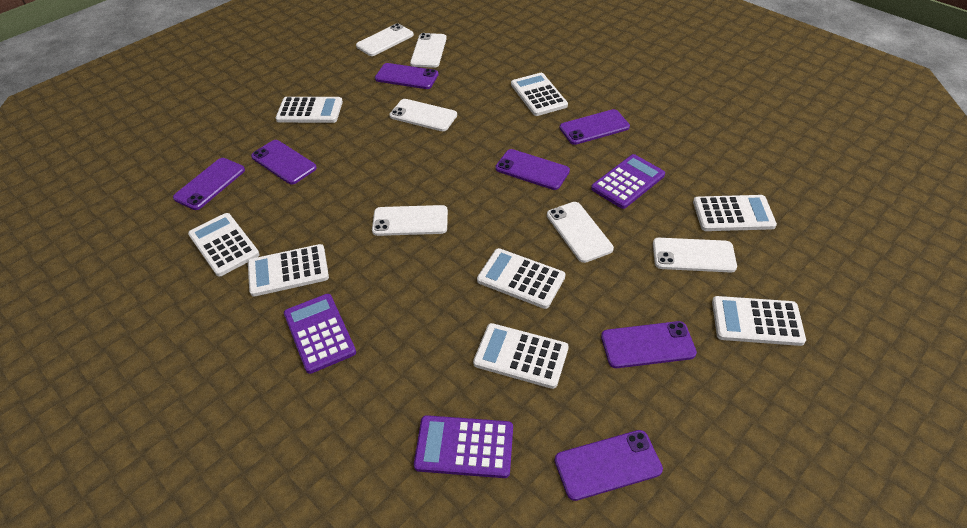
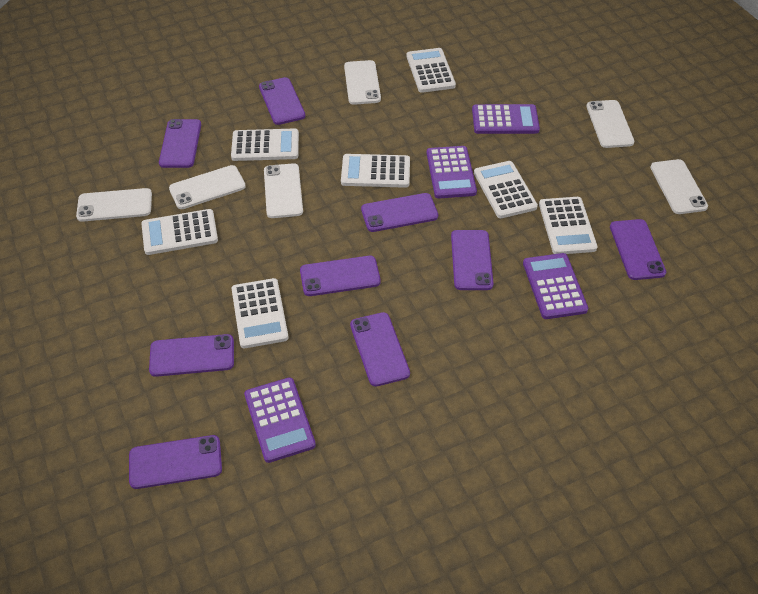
purple calculator: 3 -> 4
purple phone: 7 -> 9
white calculator: 8 -> 7

